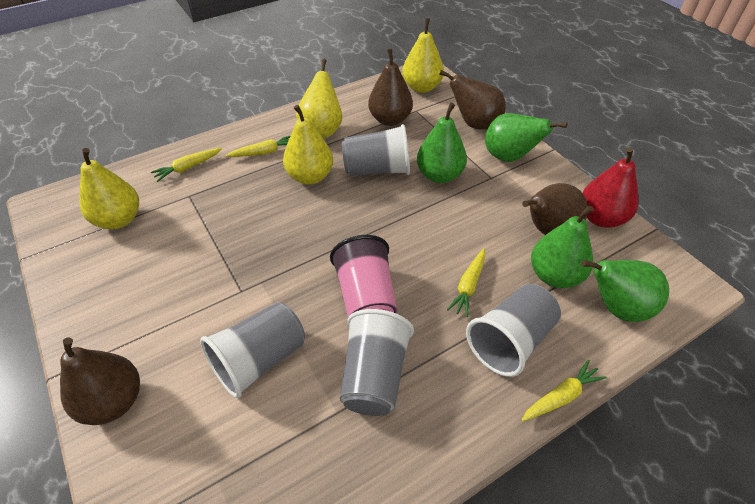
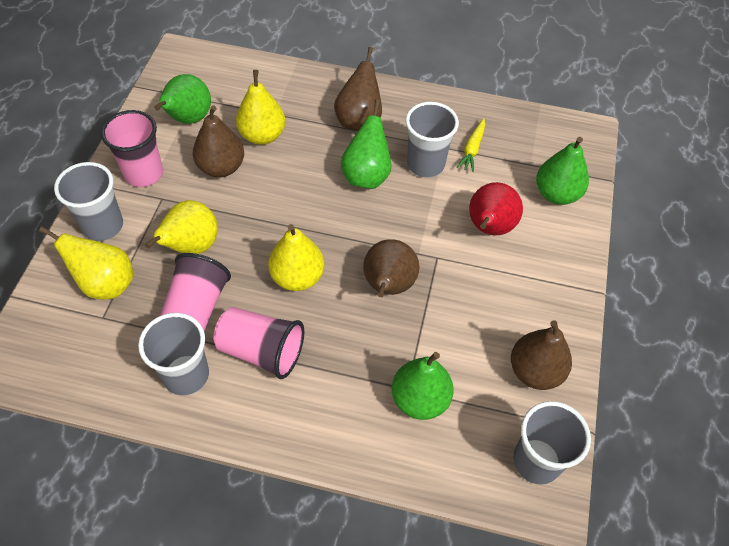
pink cup: 1 -> 3
yellow carrot: 4 -> 1

